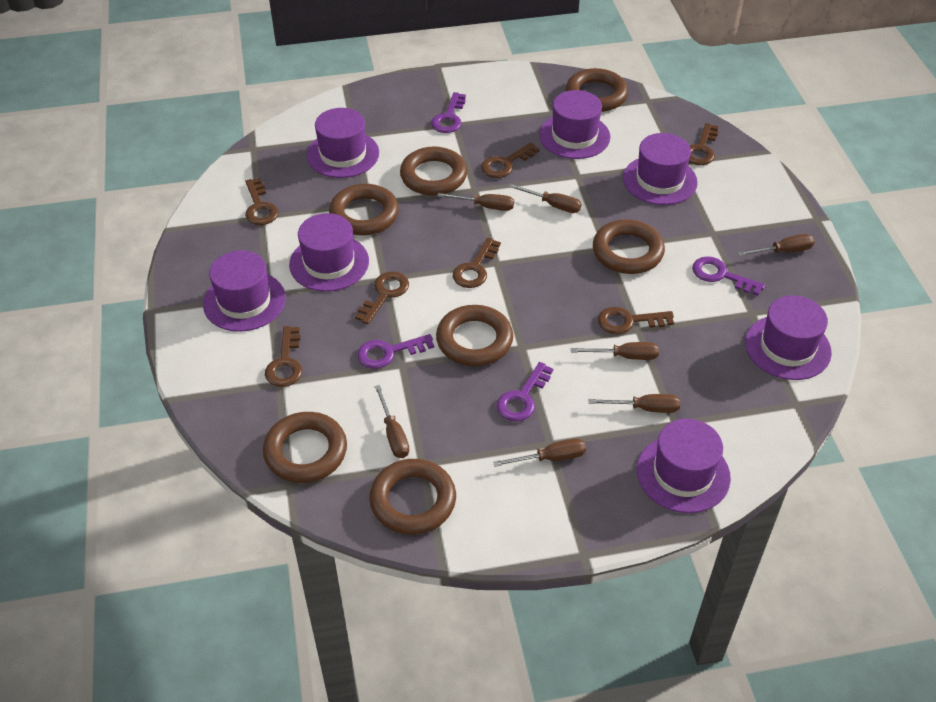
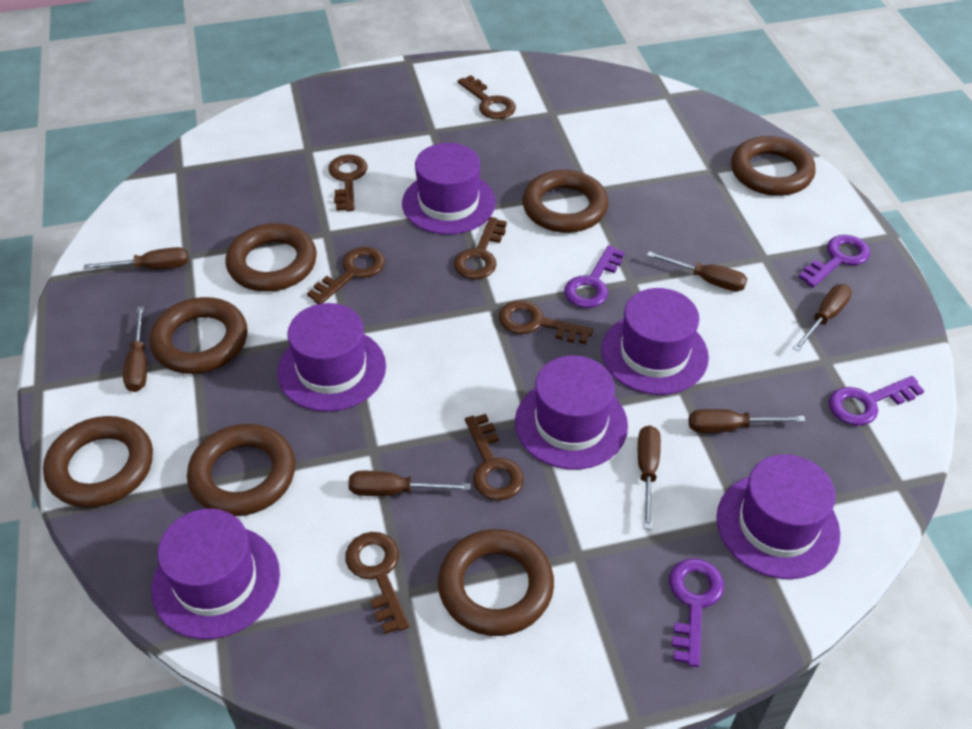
purple hat: 7 -> 6

